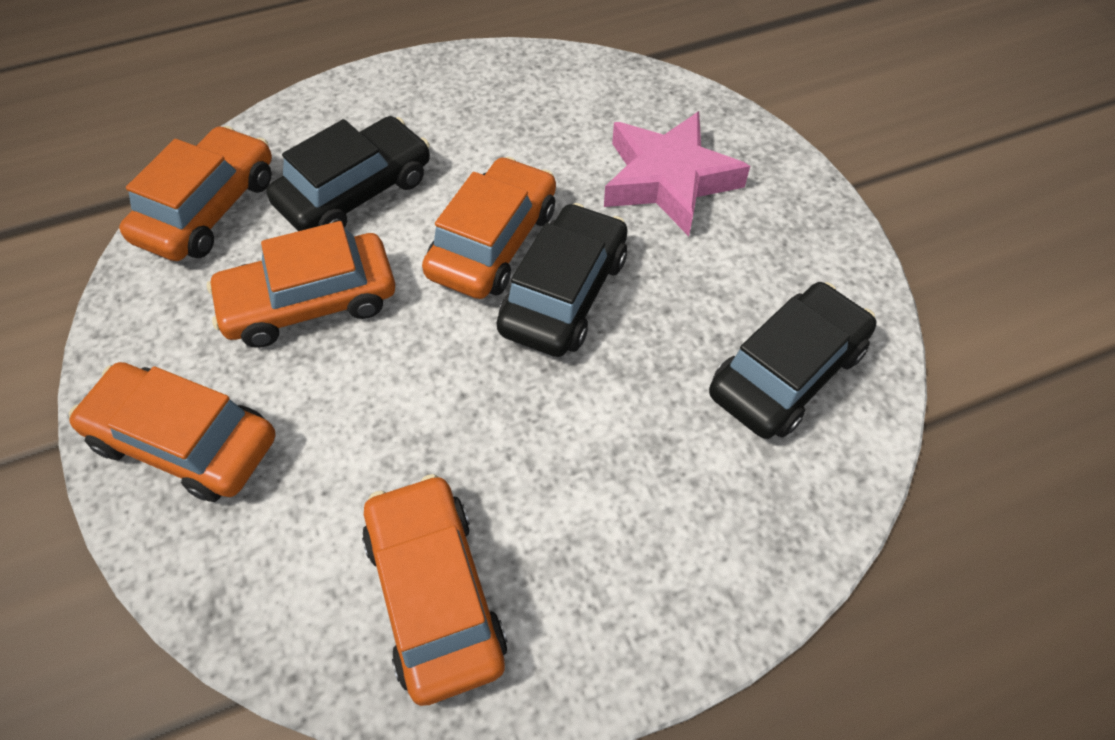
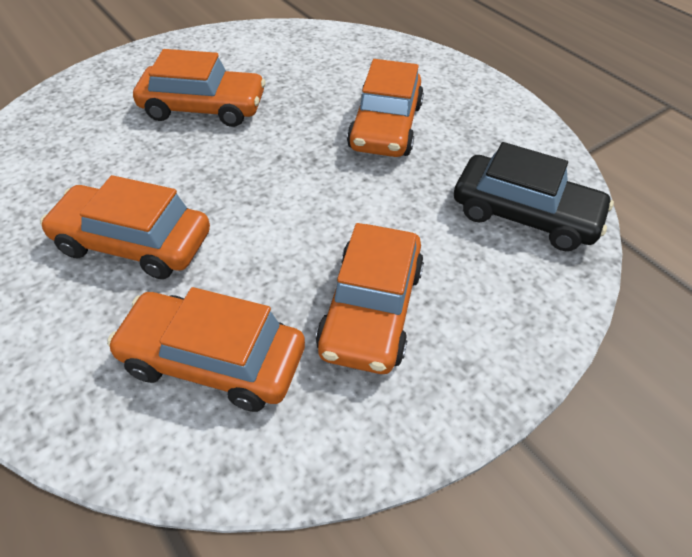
black car: 3 -> 1
pink star: 1 -> 0

